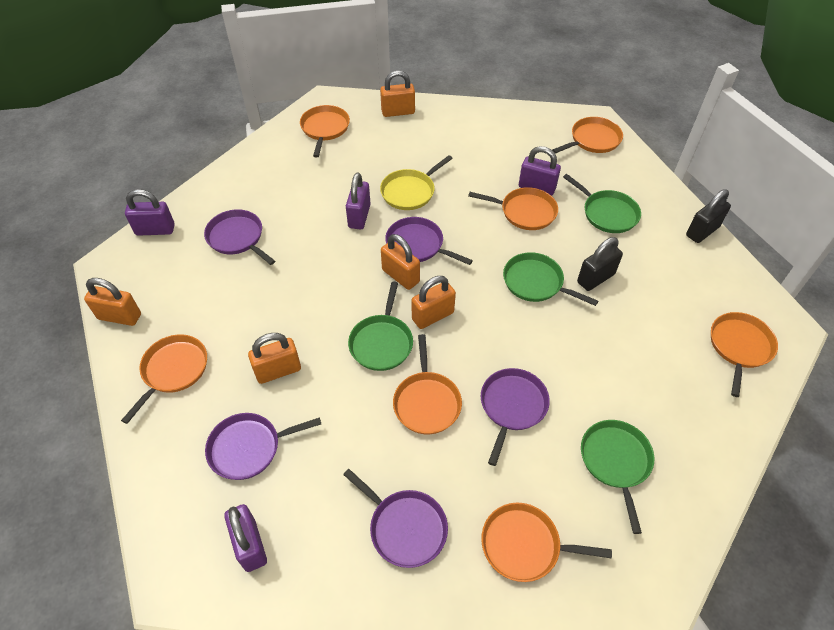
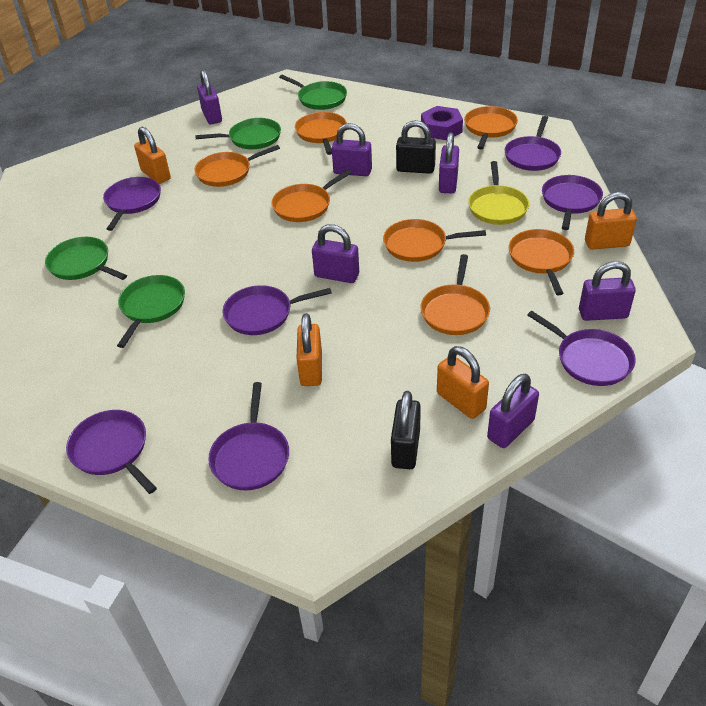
orange padlock: 5 -> 4
purple nut: 0 -> 1
purple padlock: 4 -> 6
purple pan: 5 -> 7

